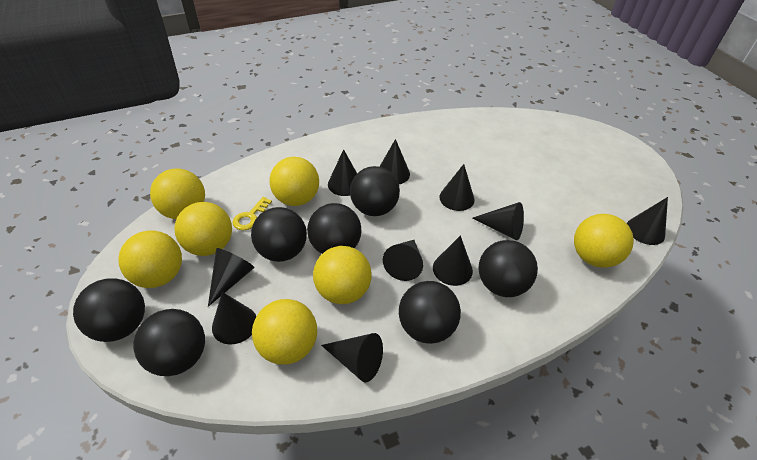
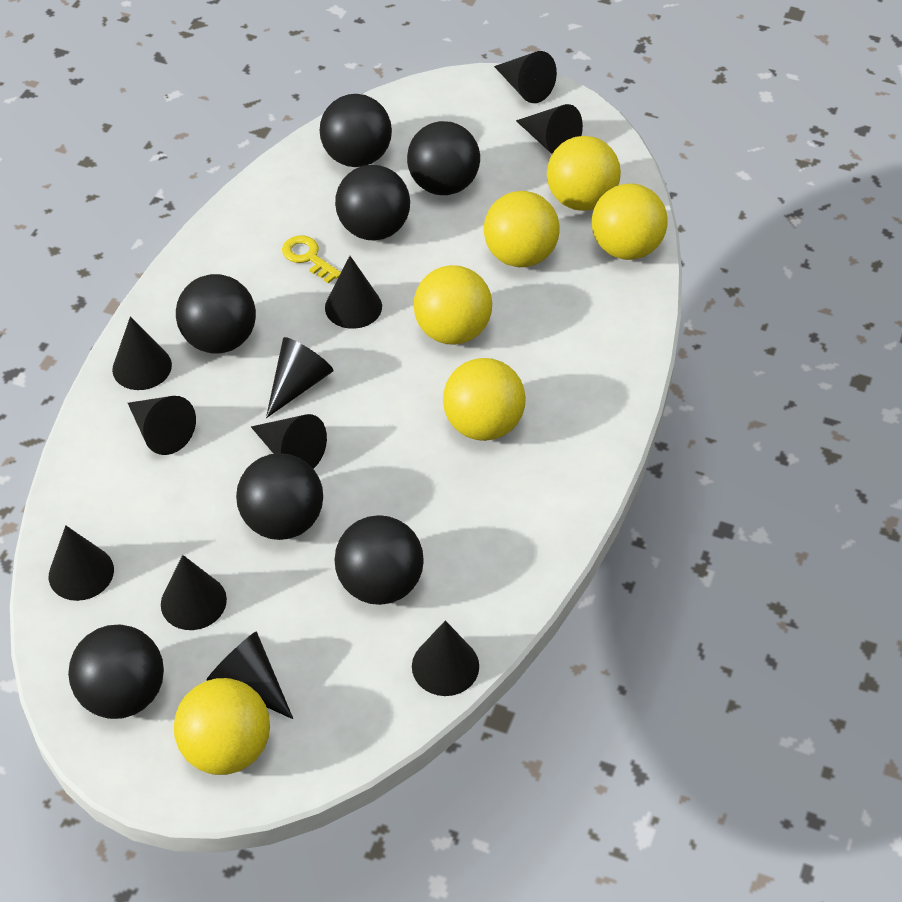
black cone: 10 -> 11
yellow ball: 7 -> 6

